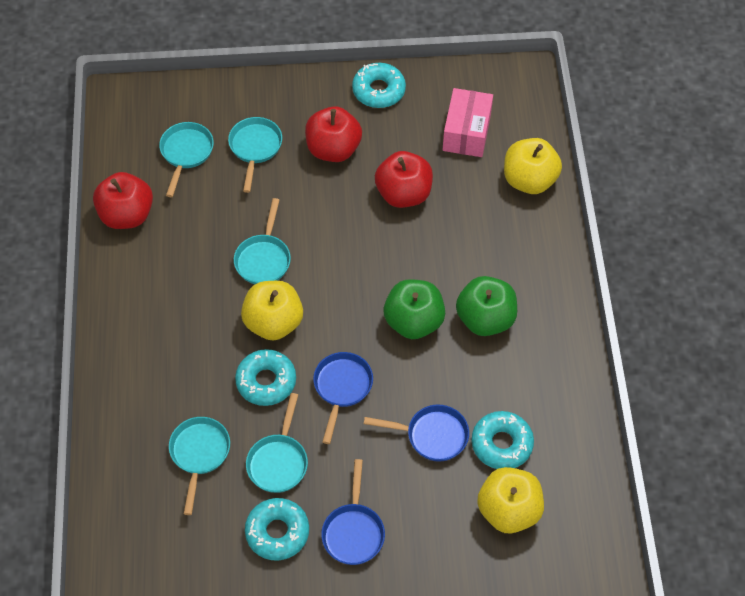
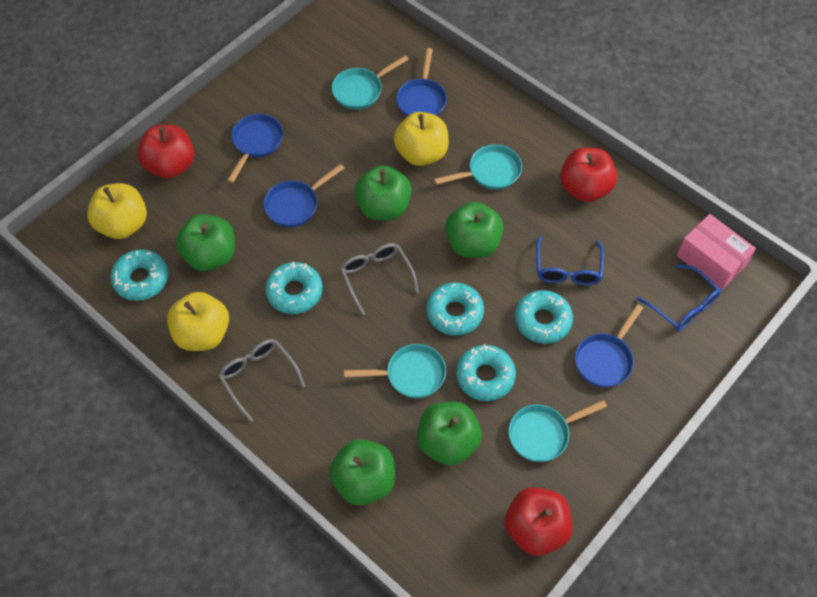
blue glasses: 0 -> 2
blue pan: 3 -> 4
green apple: 2 -> 5
grey glasses: 0 -> 2
turquoise donut: 4 -> 5
turquoise pan: 5 -> 4

